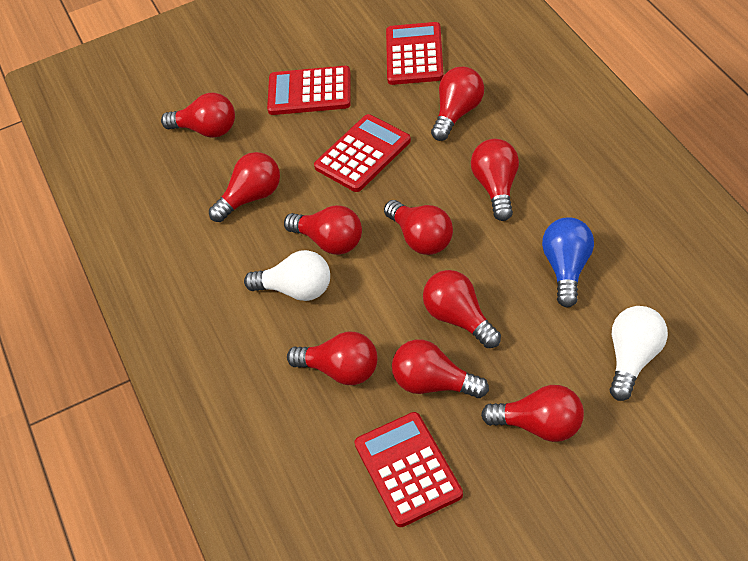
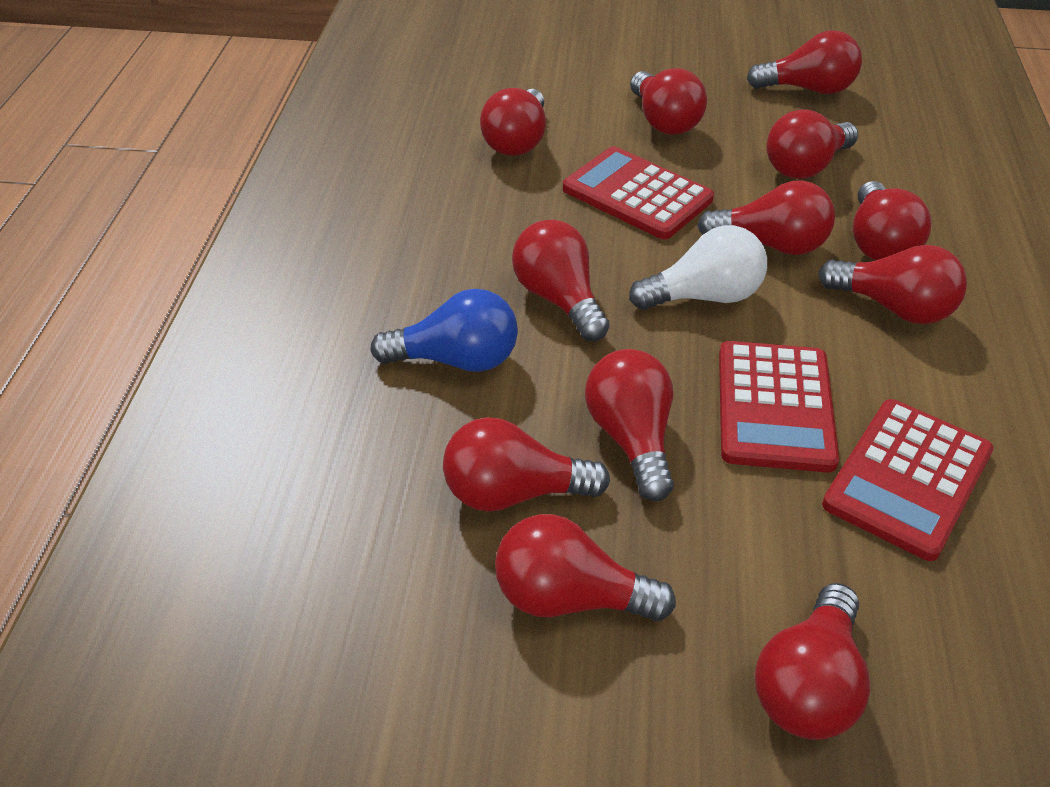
red calculator: 4 -> 3
red light bulb: 10 -> 12
white light bulb: 2 -> 1

